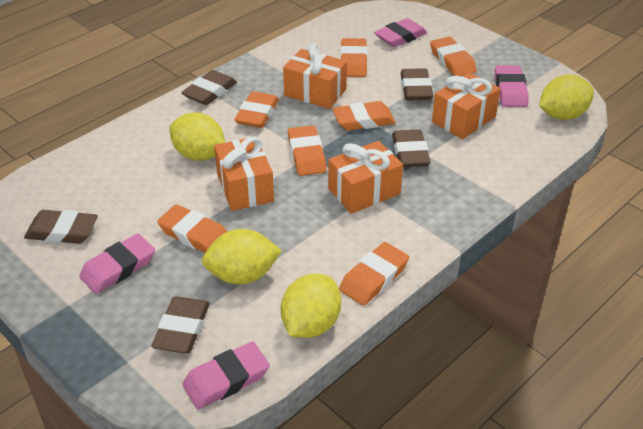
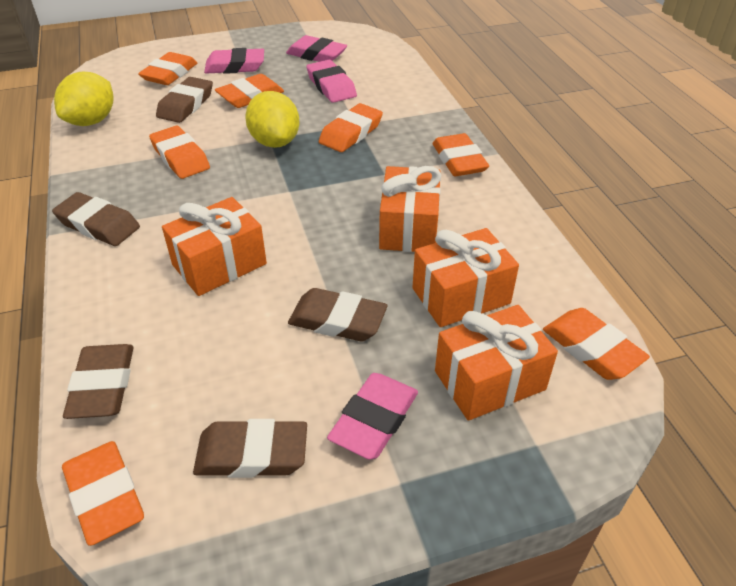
yellow lemon: 4 -> 2

